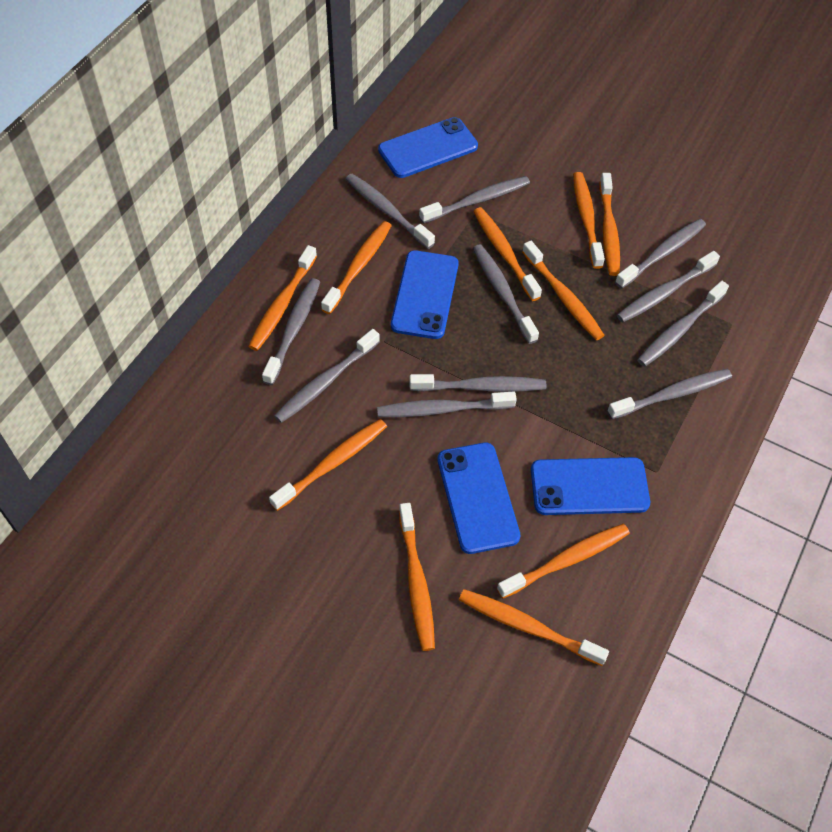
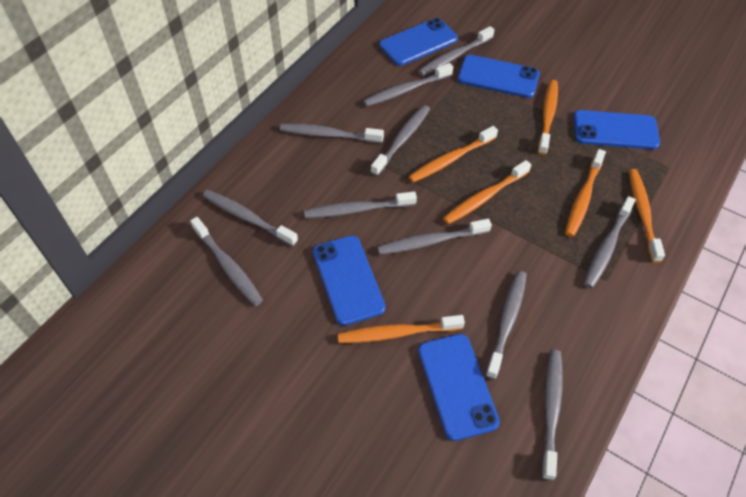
blue phone: 4 -> 5
orange toothbrush: 10 -> 6

